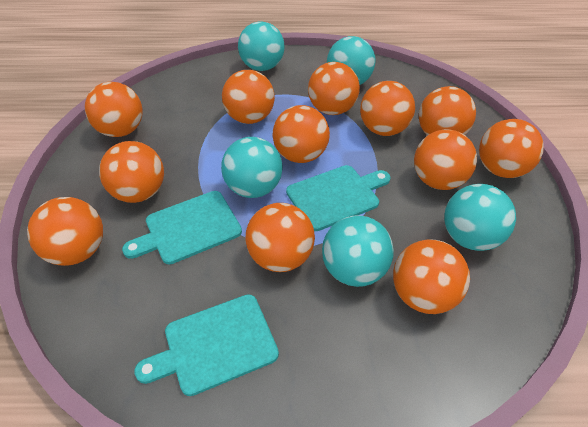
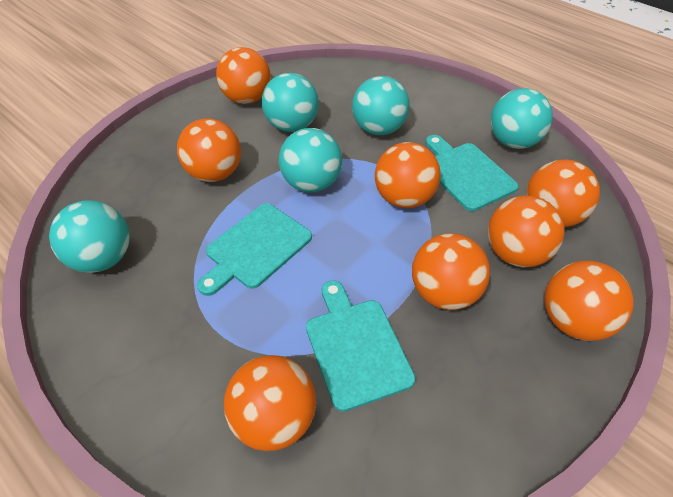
orange ball: 12 -> 8

